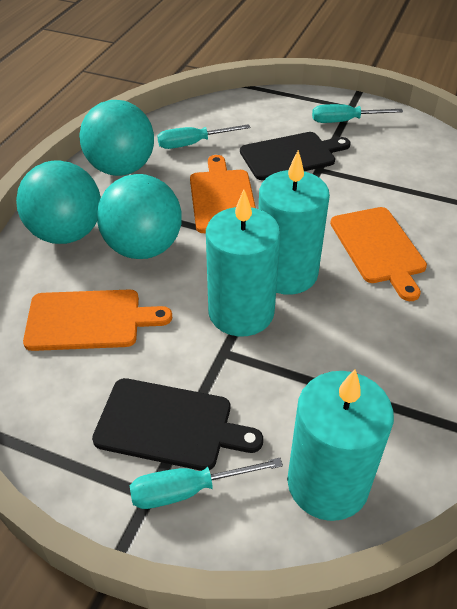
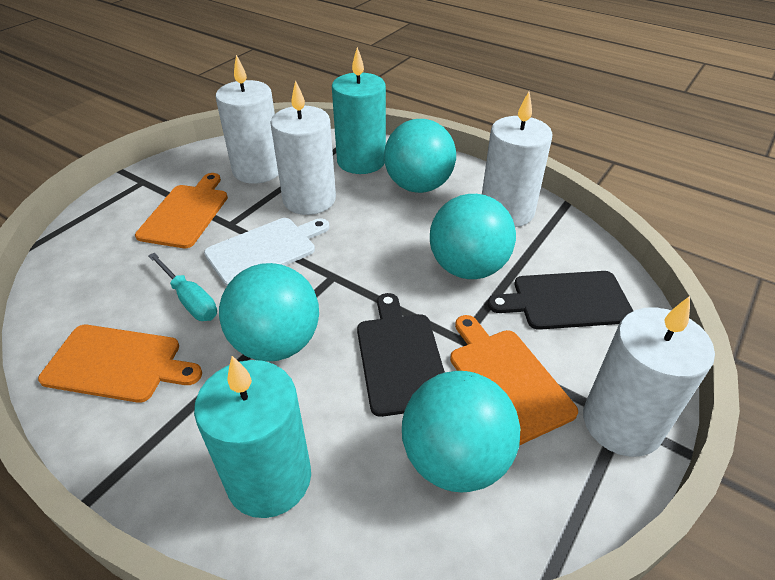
turquoise ball: 3 -> 4
turquoise candle: 3 -> 2
turquoise screwdriver: 3 -> 1
white candle: 0 -> 4
white cutting board: 0 -> 1

